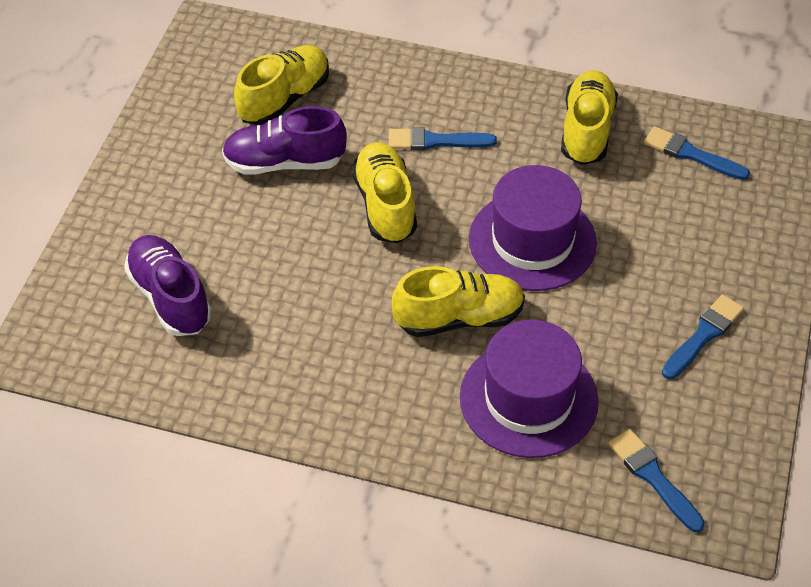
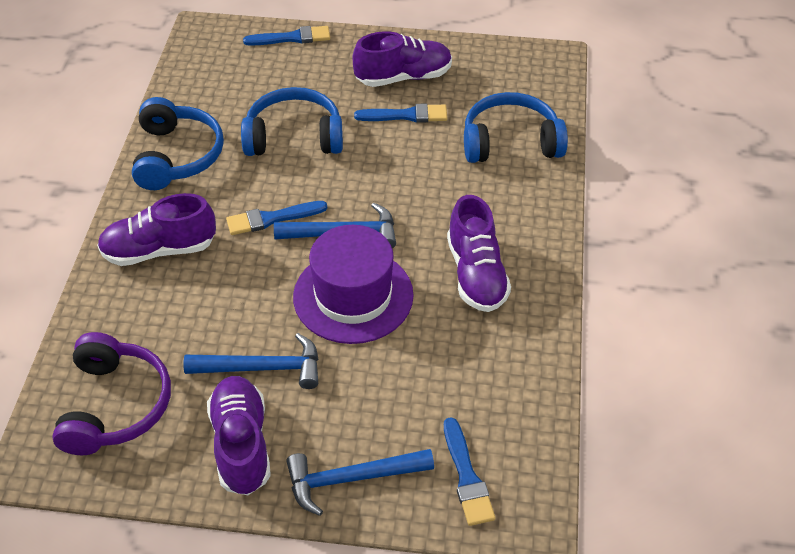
blue hammer: 0 -> 3
blue headphones: 0 -> 3
purple hat: 2 -> 1
purple headphones: 0 -> 1
purple shoe: 2 -> 4
yellow shoe: 4 -> 0

